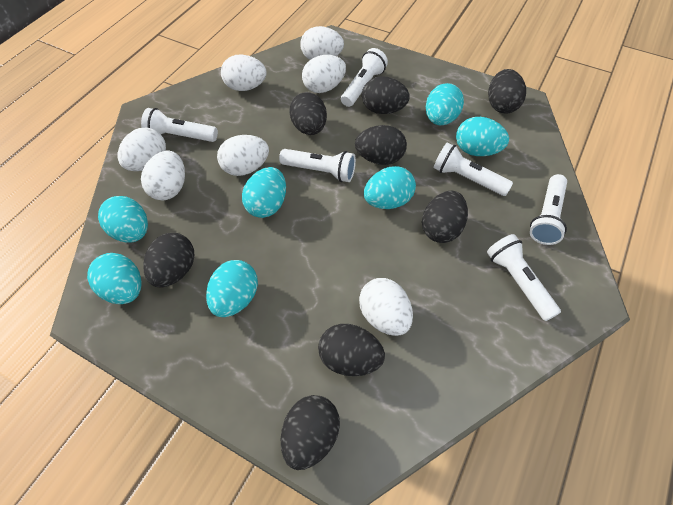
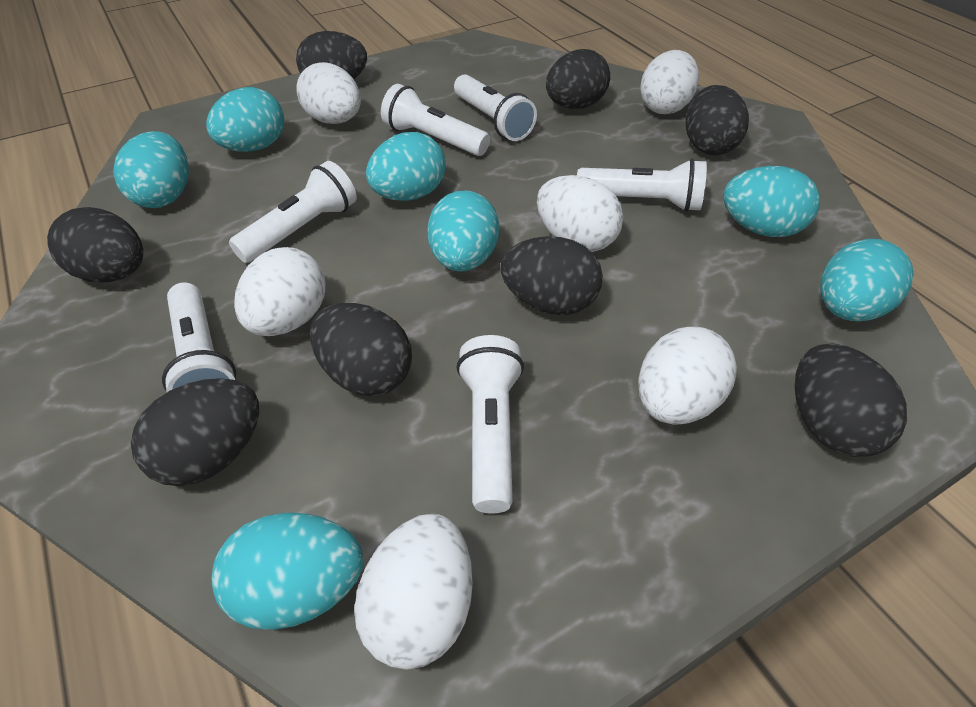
white egg: 7 -> 6

